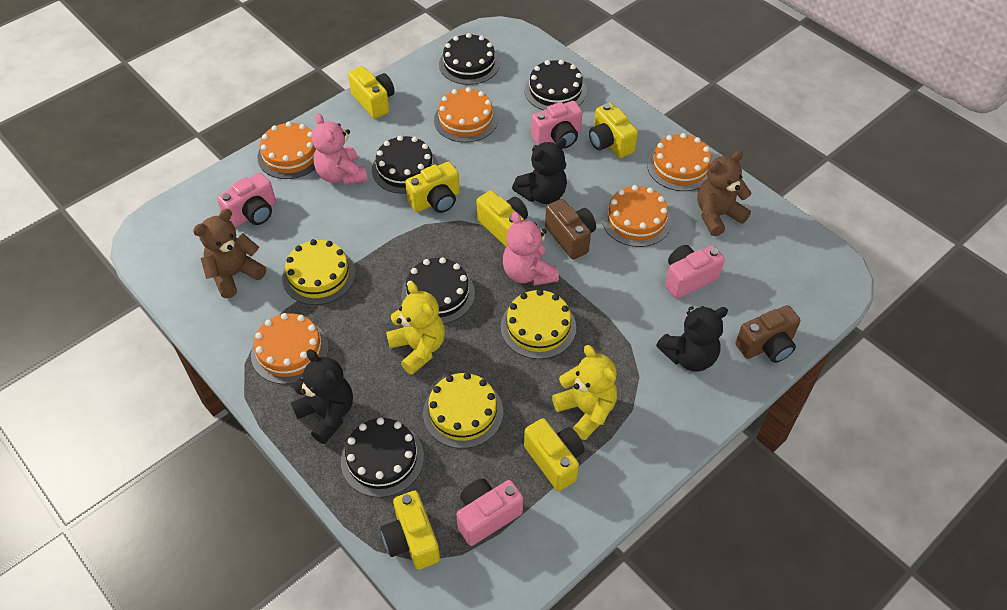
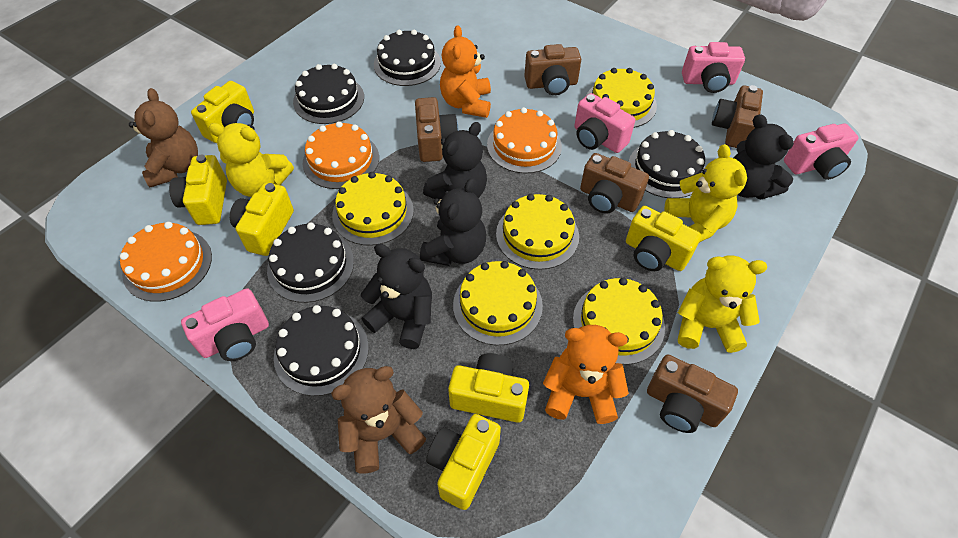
black teddy bear: 3 -> 4
brown camera: 2 -> 5
orange cake: 5 -> 3
orange teddy bear: 0 -> 2
pink teddy bear: 2 -> 0
yellow cake: 3 -> 5
yellow teddy bear: 2 -> 3

